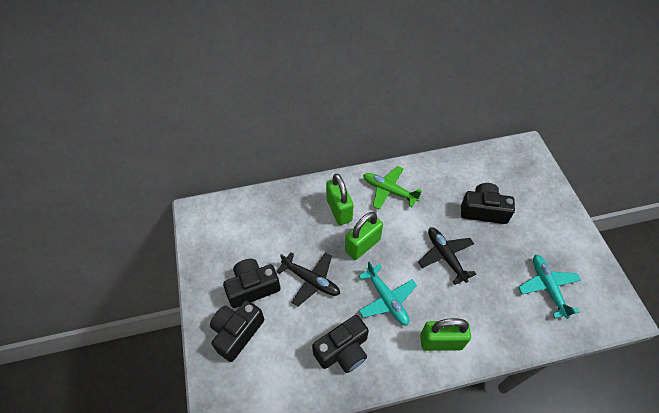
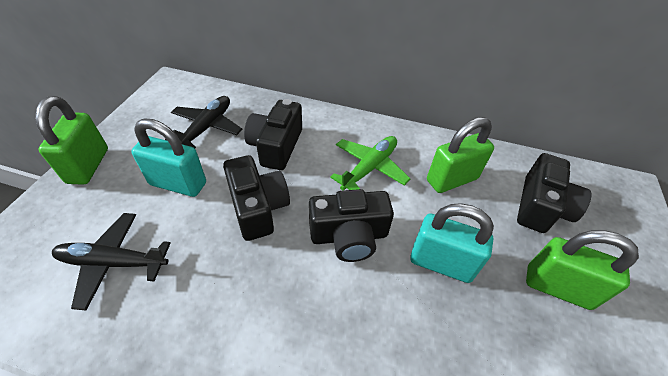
turquoise padlock: 0 -> 2
turquoise plane: 2 -> 0

